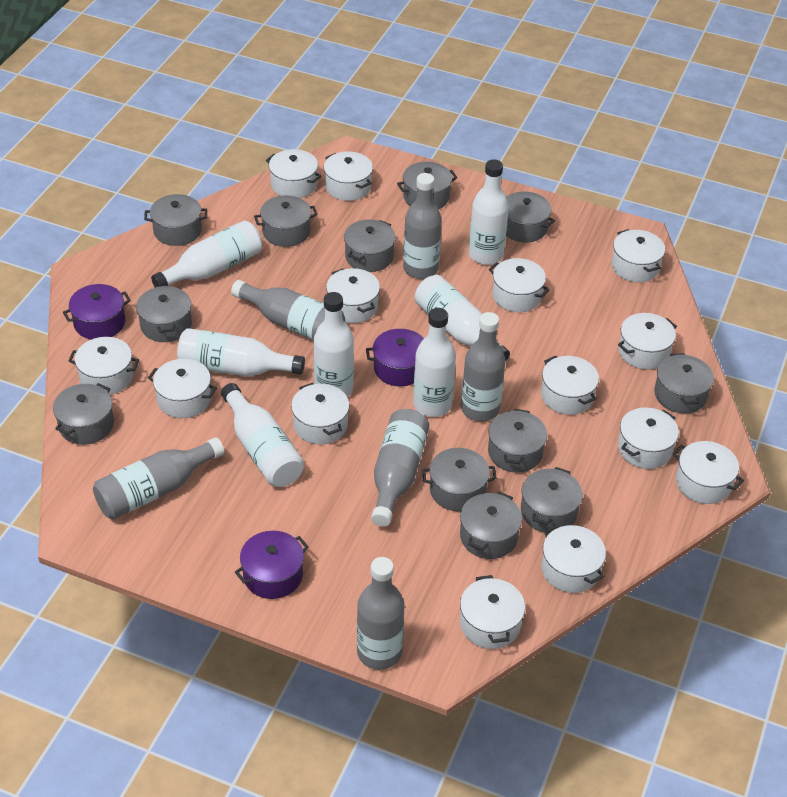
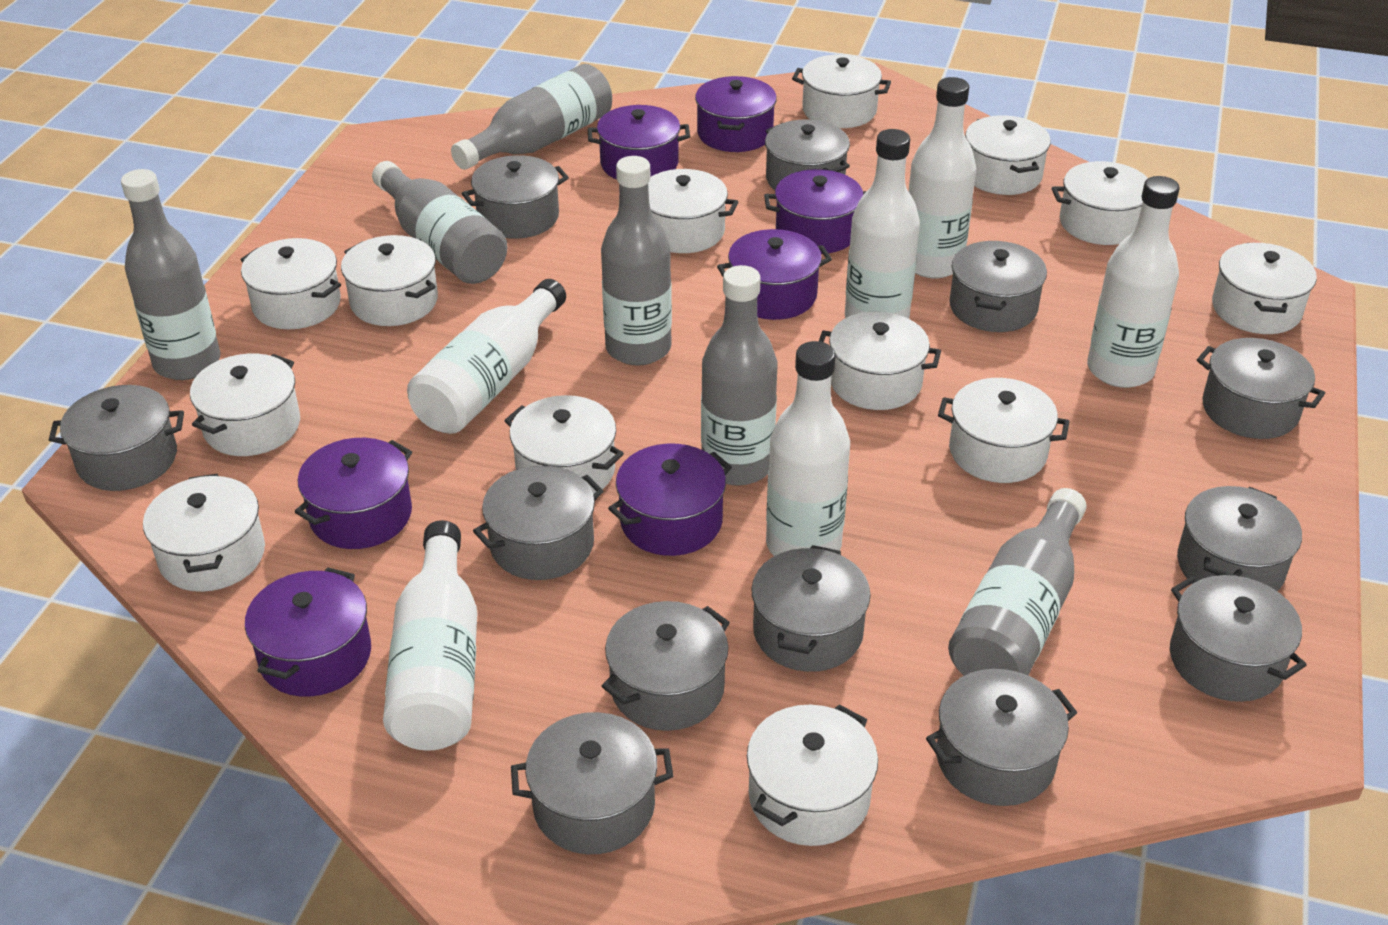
purple pot: 3 -> 7
white bottle: 7 -> 6
white pot: 14 -> 13

